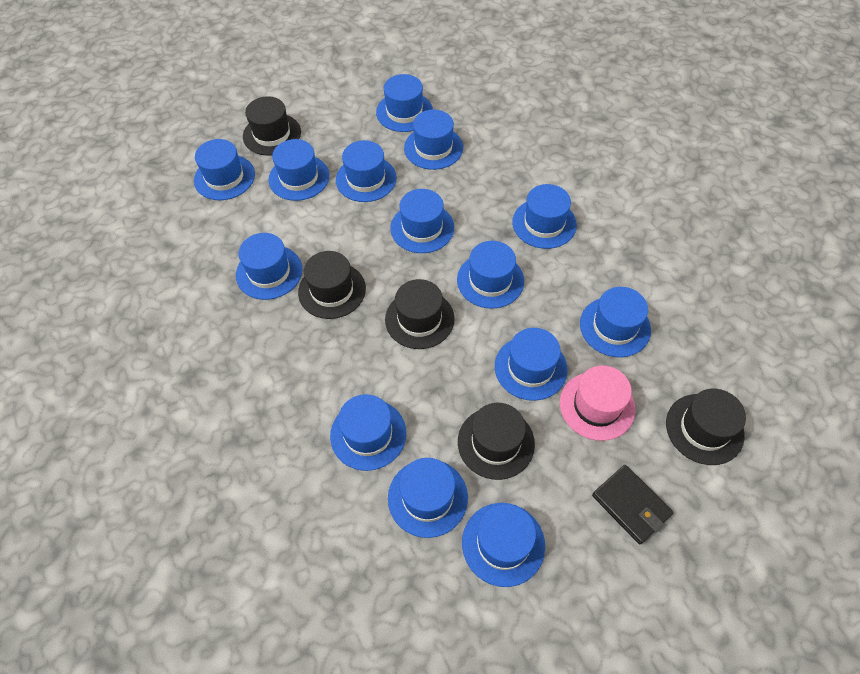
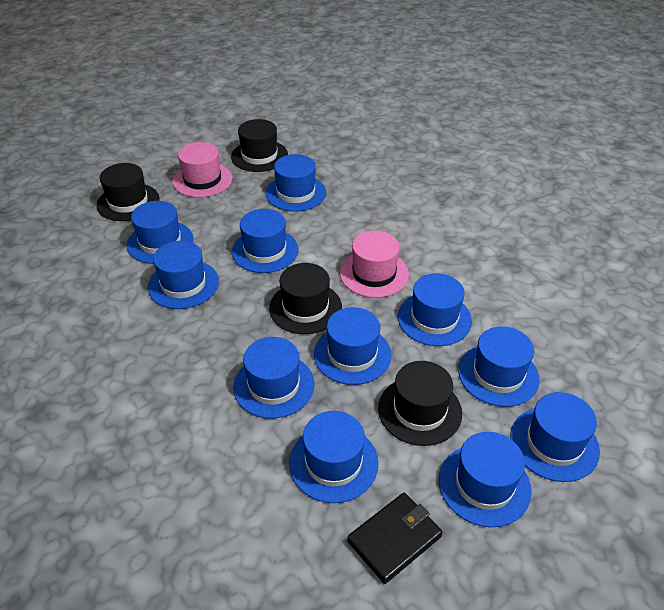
black hat: 5 -> 4
blue hat: 14 -> 11
pink hat: 1 -> 2

